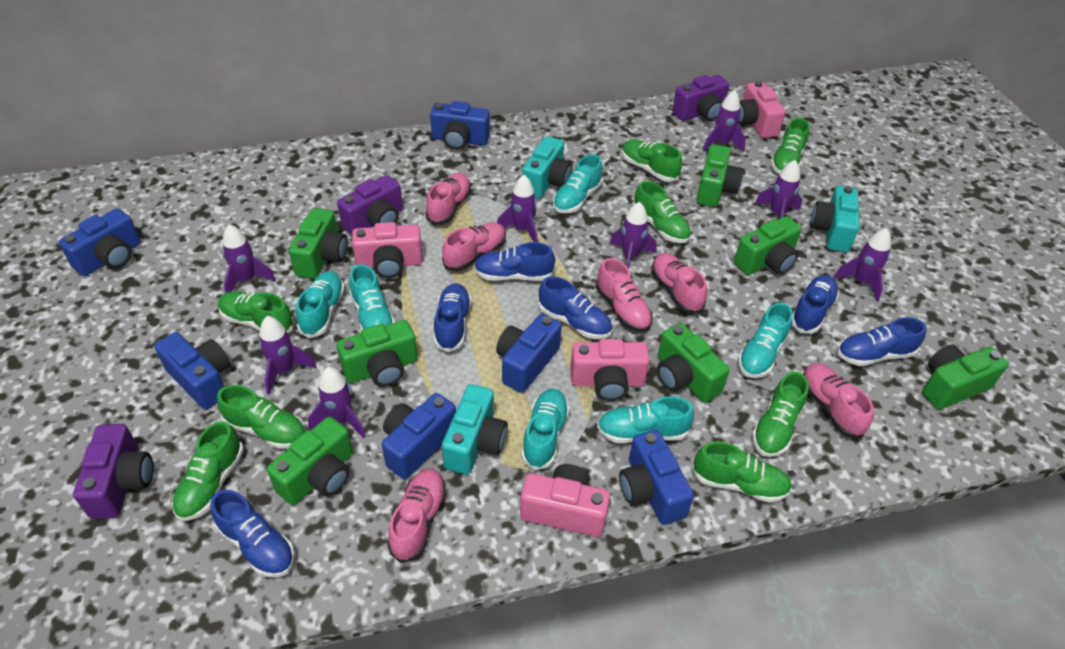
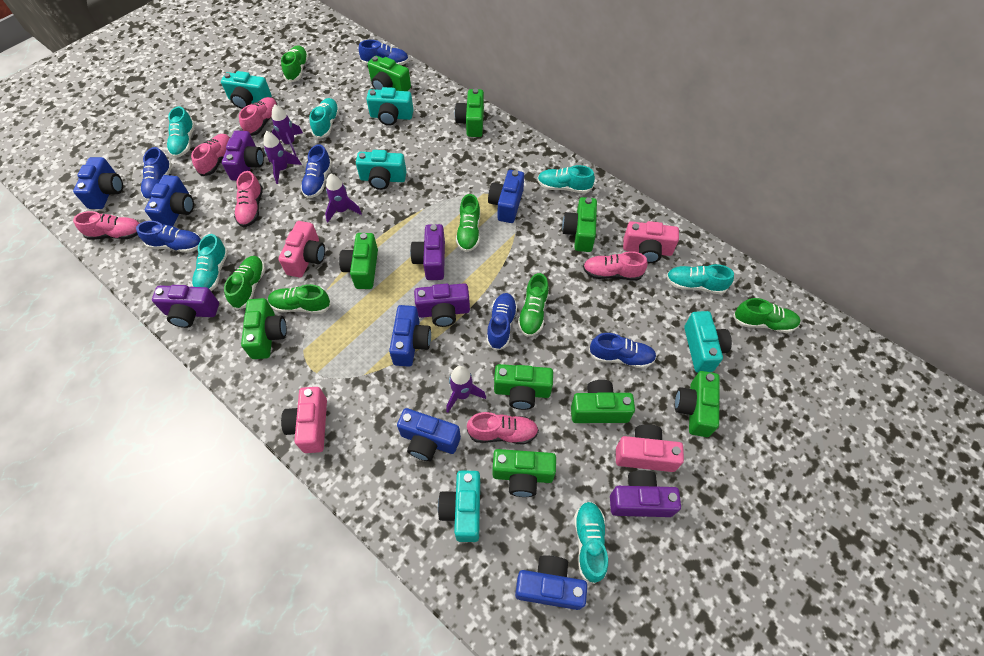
green camera: 7 -> 9
green shoe: 8 -> 6
purple camera: 3 -> 5
purple rocket: 8 -> 4
turquoise camera: 3 -> 5

